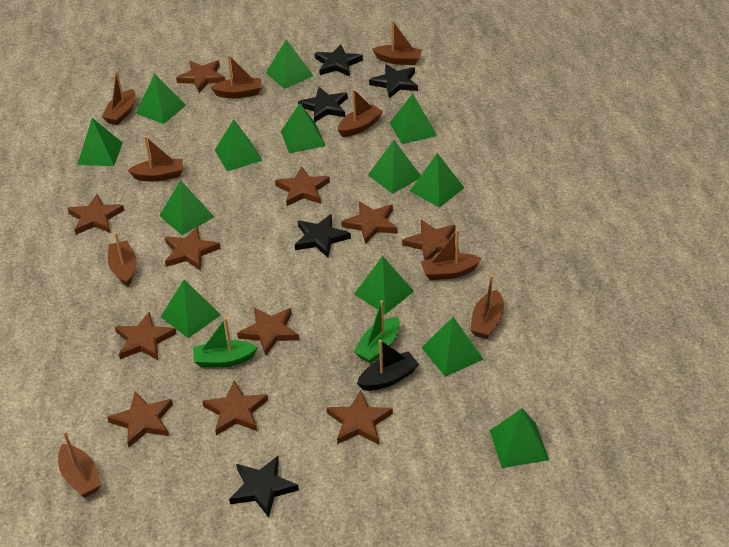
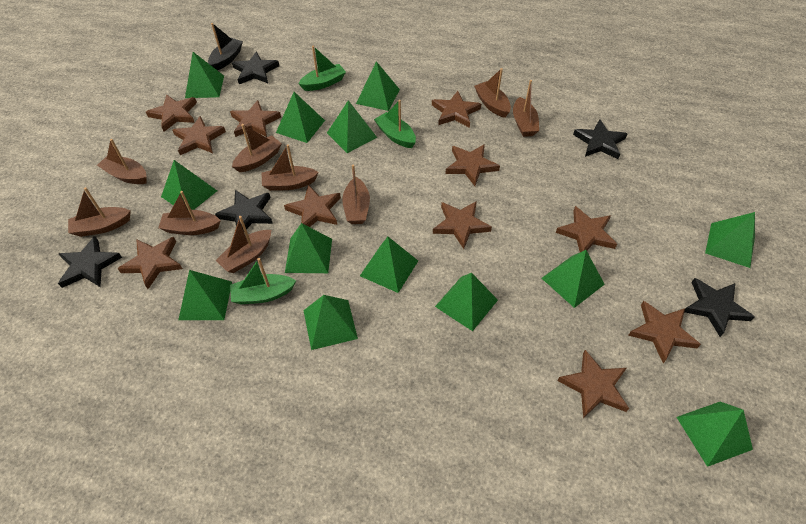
green boat: 2 -> 3

